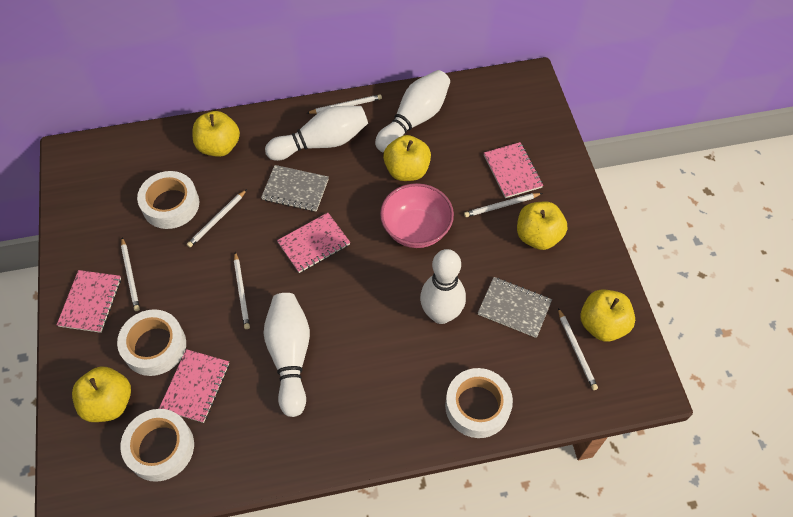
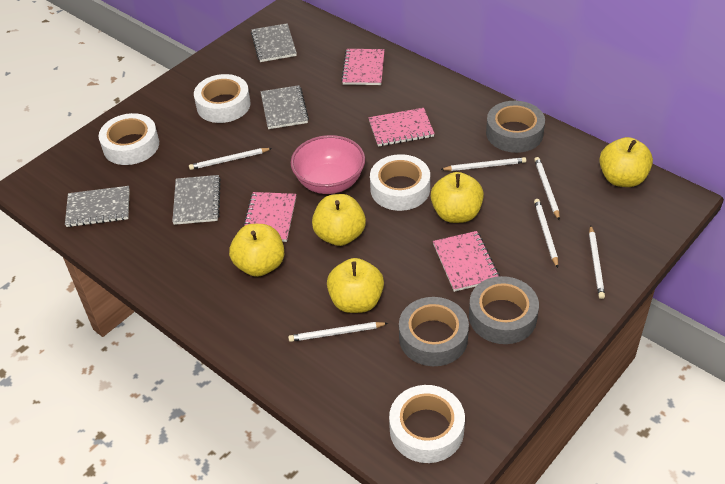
grey notebook: 2 -> 4
grey tape: 0 -> 3
white bowling pin: 4 -> 0

